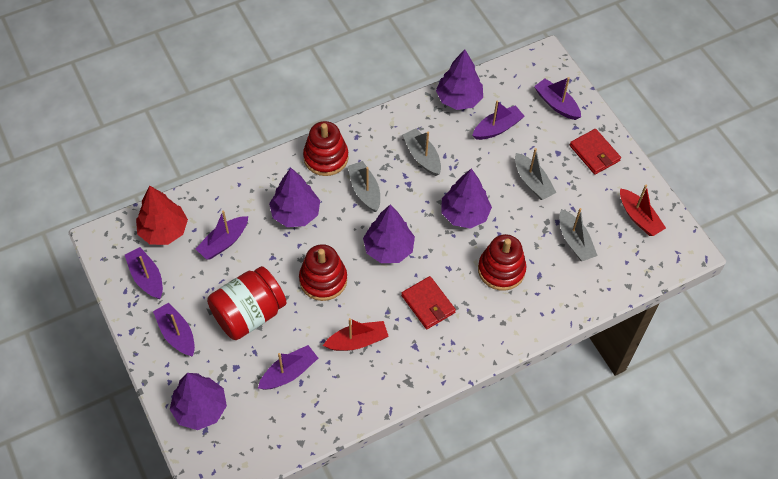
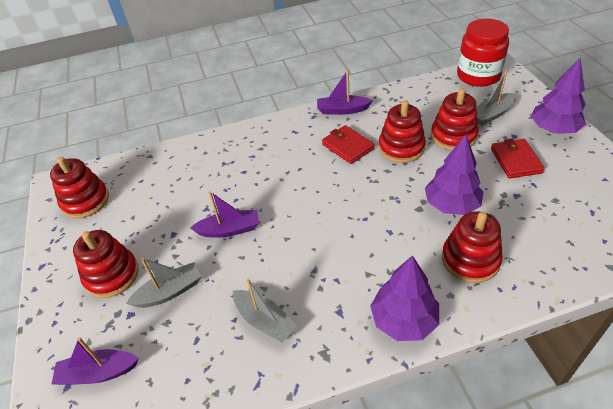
grey boat: 4 -> 3
purple boat: 6 -> 3
purple tree: 5 -> 3
red boat: 2 -> 0
red stacking toy: 3 -> 5
red tree: 1 -> 0

